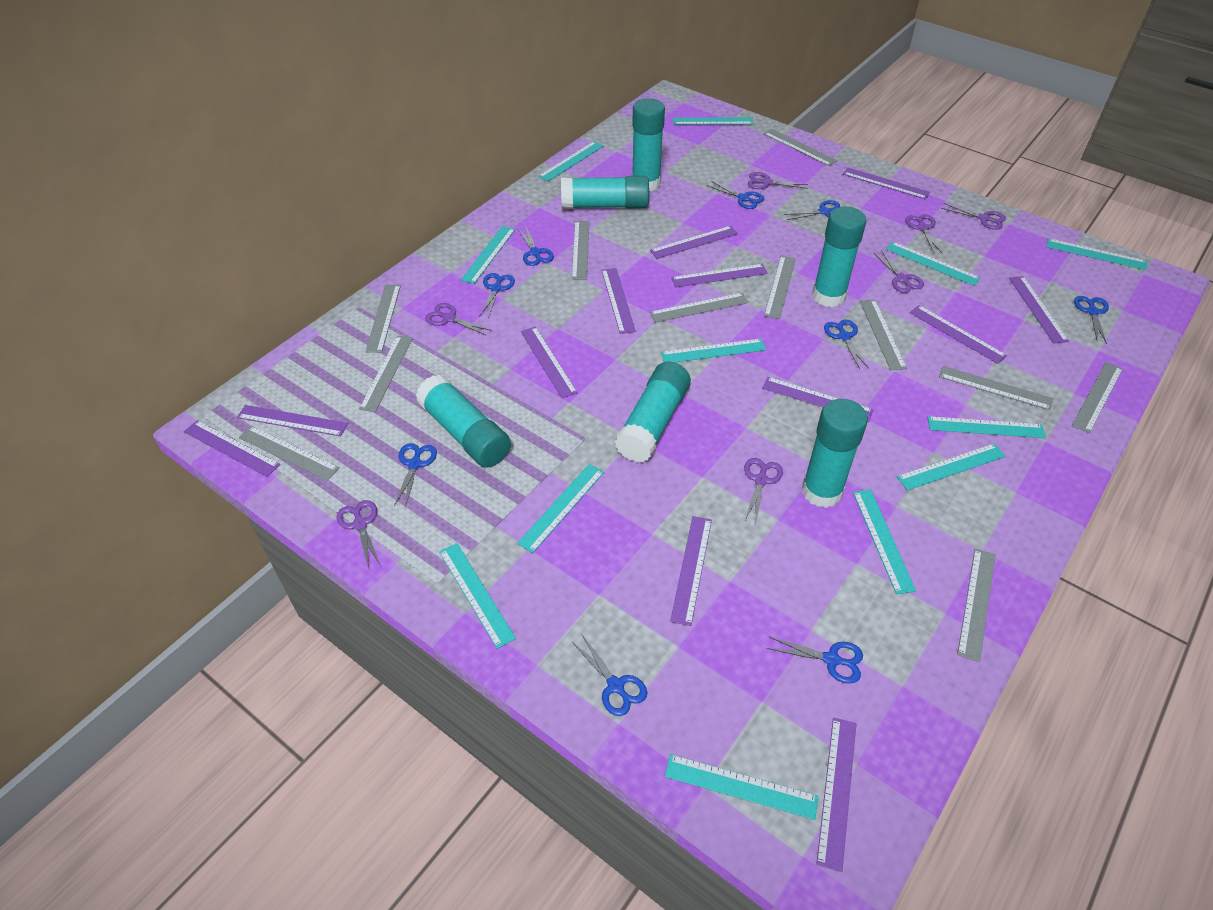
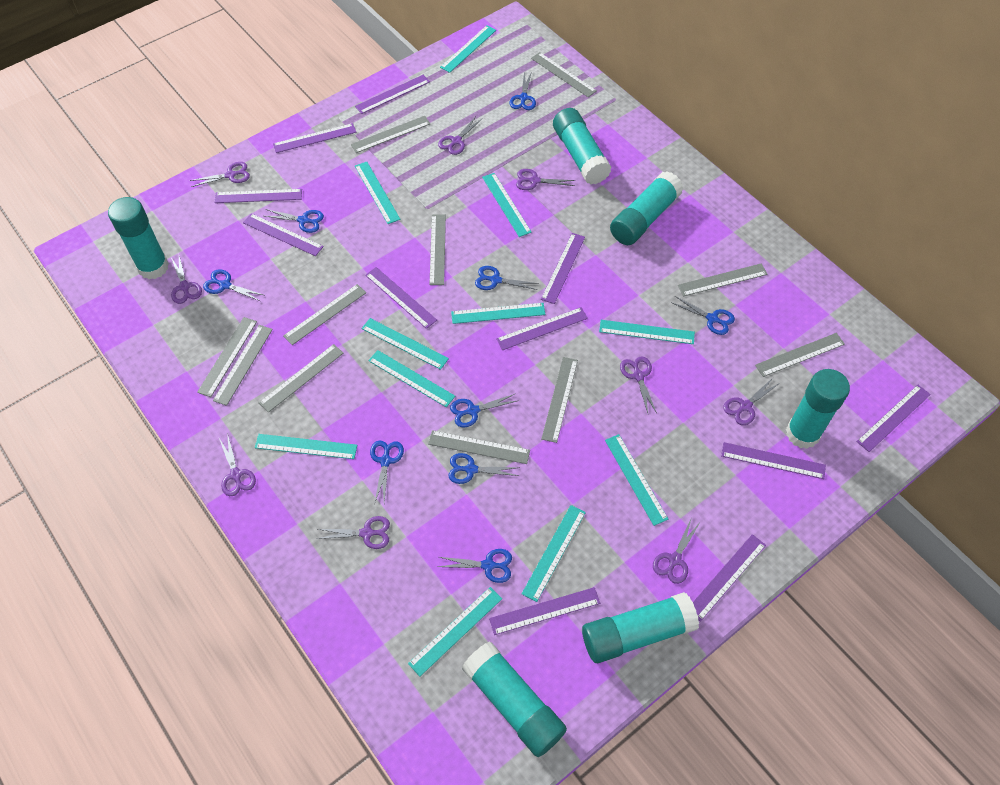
purple ruler: 12 -> 11
purple scissors: 7 -> 9
turquoise ruler: 12 -> 11

